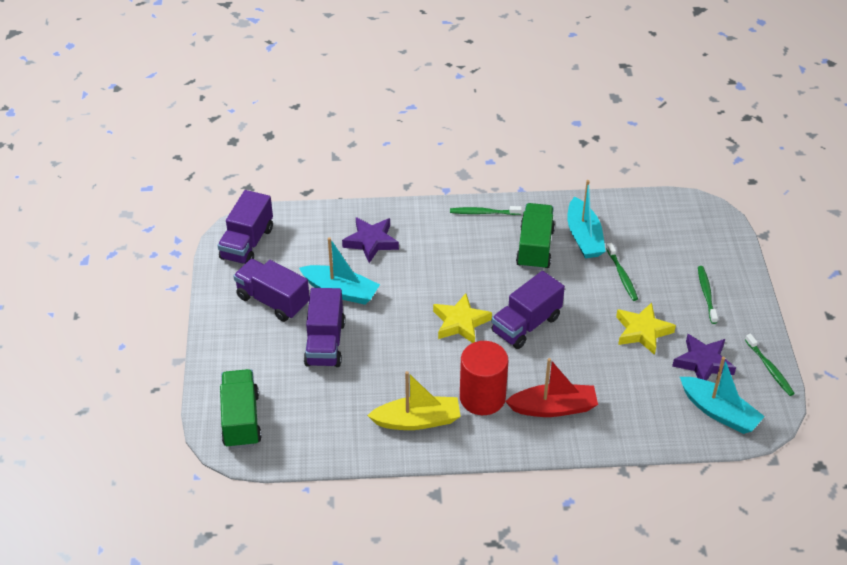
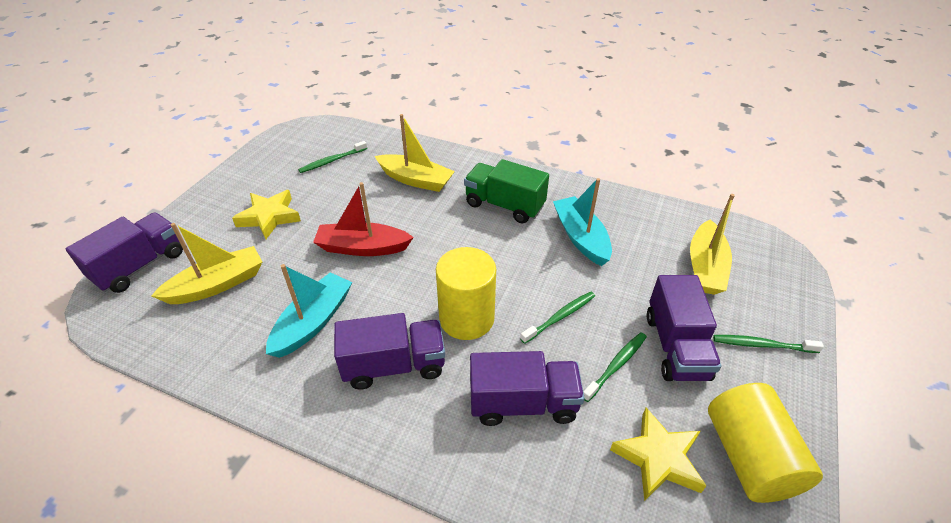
green truck: 2 -> 1
purple star: 2 -> 0
red cylinder: 1 -> 0
turquoise boat: 3 -> 2
yellow boat: 1 -> 3
yellow cylinder: 0 -> 2

